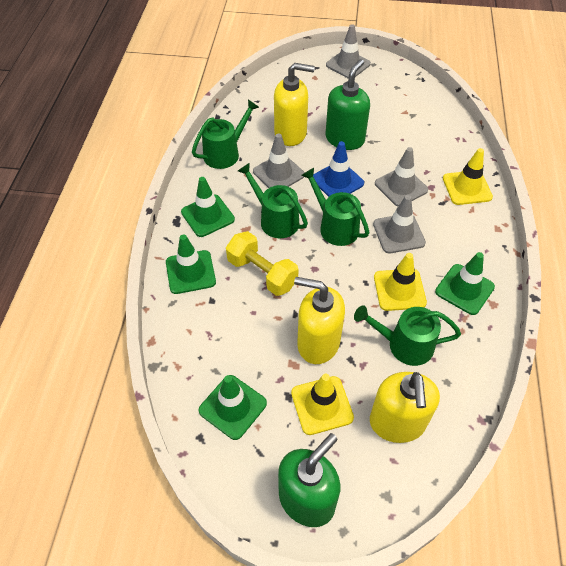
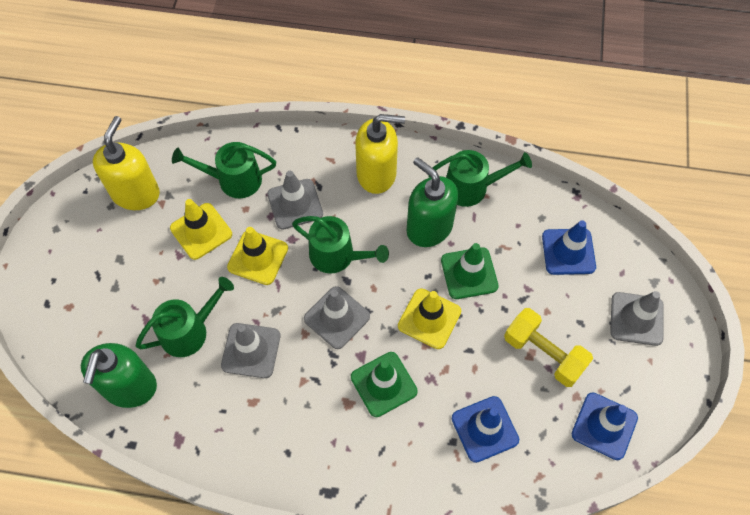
blue traffic cone: 1 -> 3
green traffic cone: 4 -> 2
yellow soap dispenser: 3 -> 2

